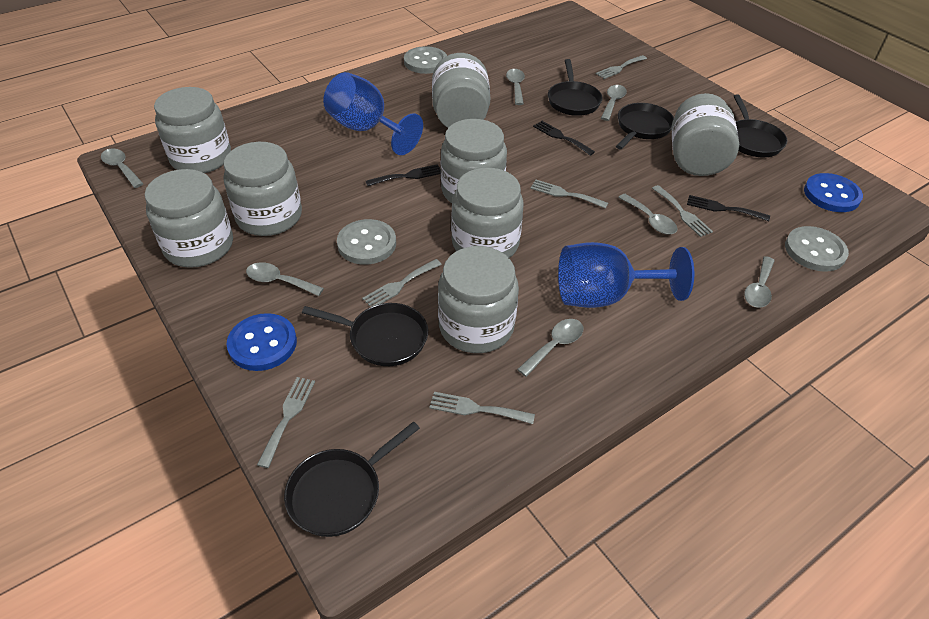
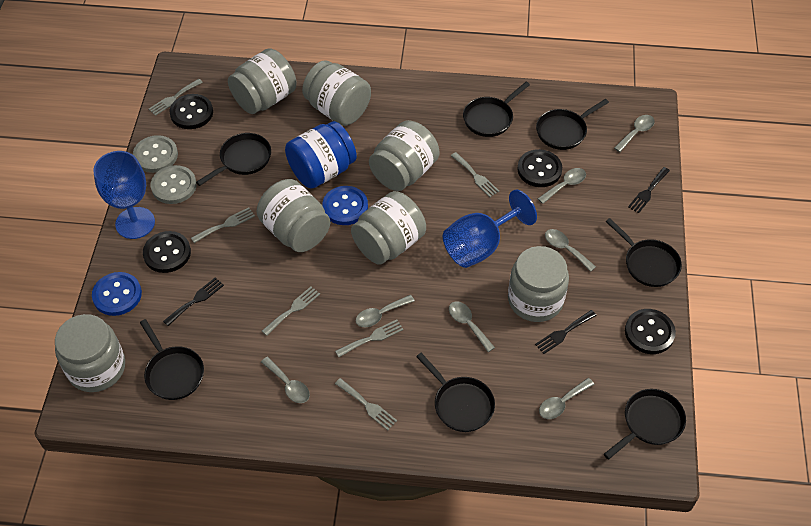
black button: 0 -> 4
black pan: 5 -> 7
blue jar: 0 -> 1
grey button: 3 -> 2
grey jar: 8 -> 7

